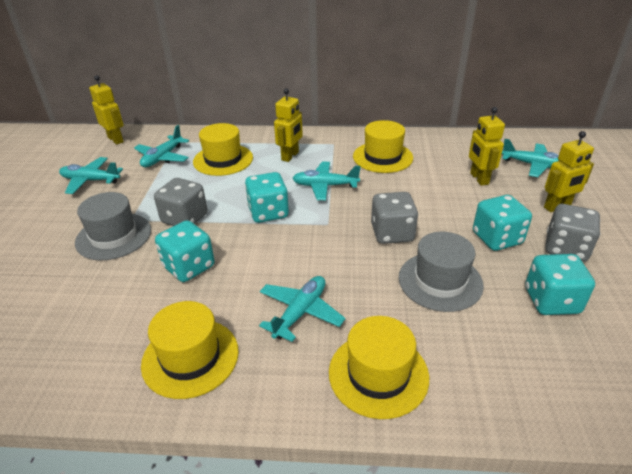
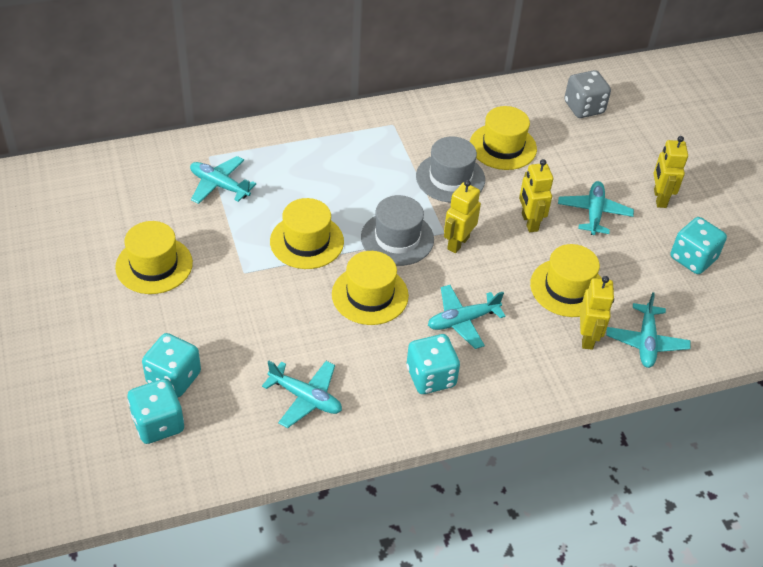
grey dice: 3 -> 1
yellow hat: 4 -> 5

